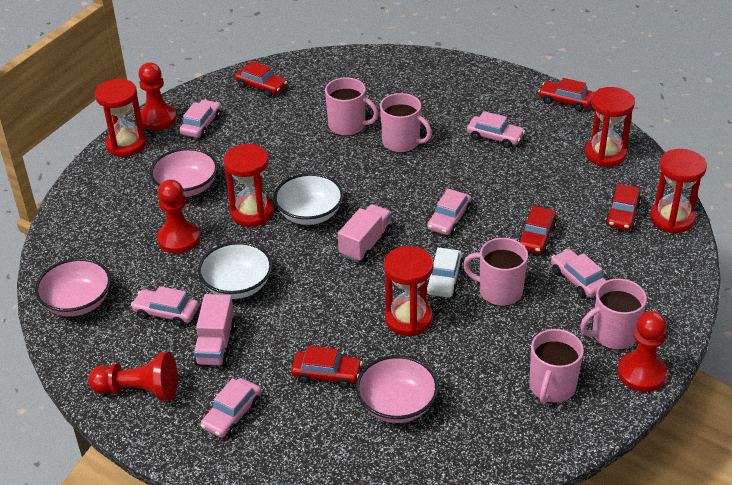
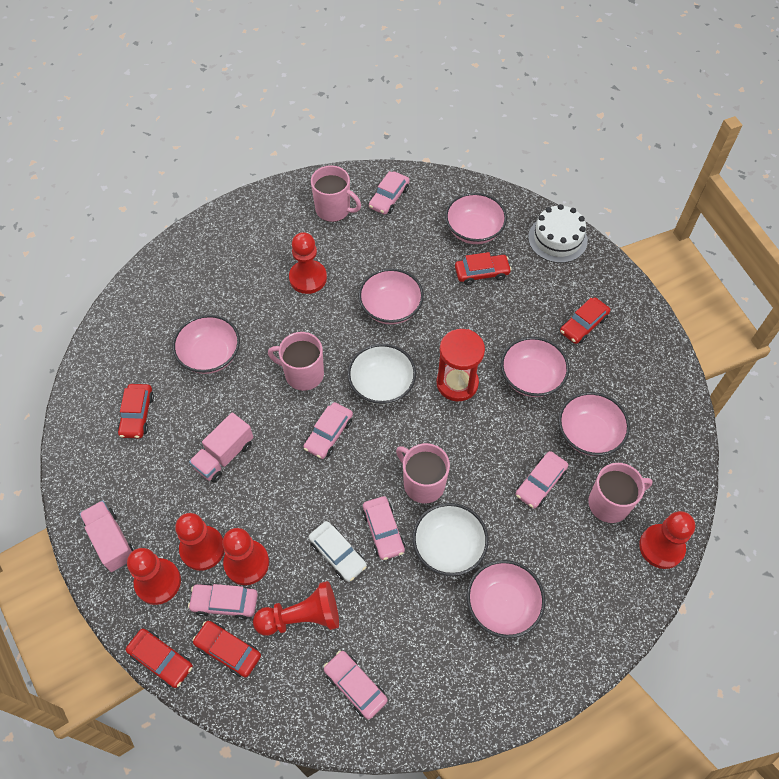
pink bowl: 3 -> 6
pink mug: 5 -> 4
red hourglass: 5 -> 1
red pawn: 4 -> 6
white cake: 0 -> 1

